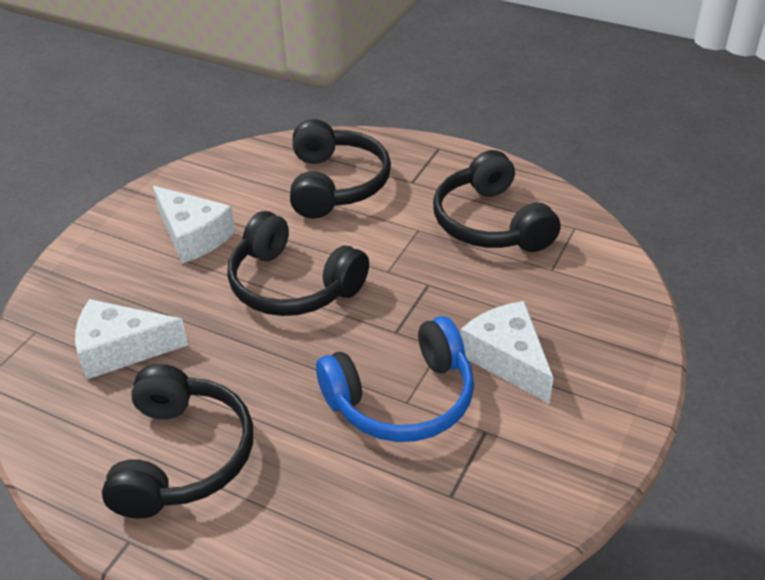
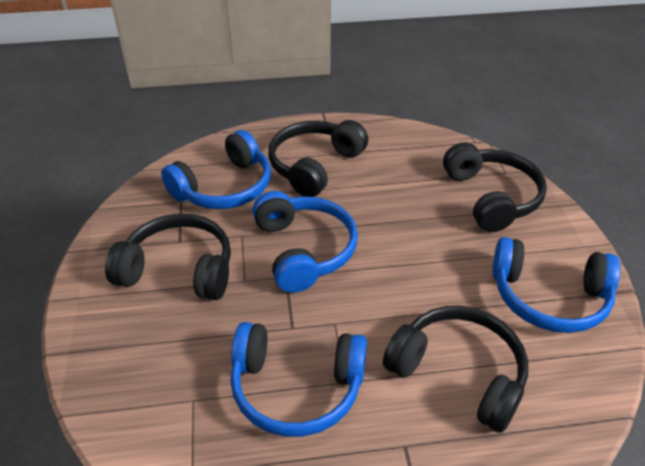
blue headphones: 1 -> 4
white cheese: 3 -> 0

